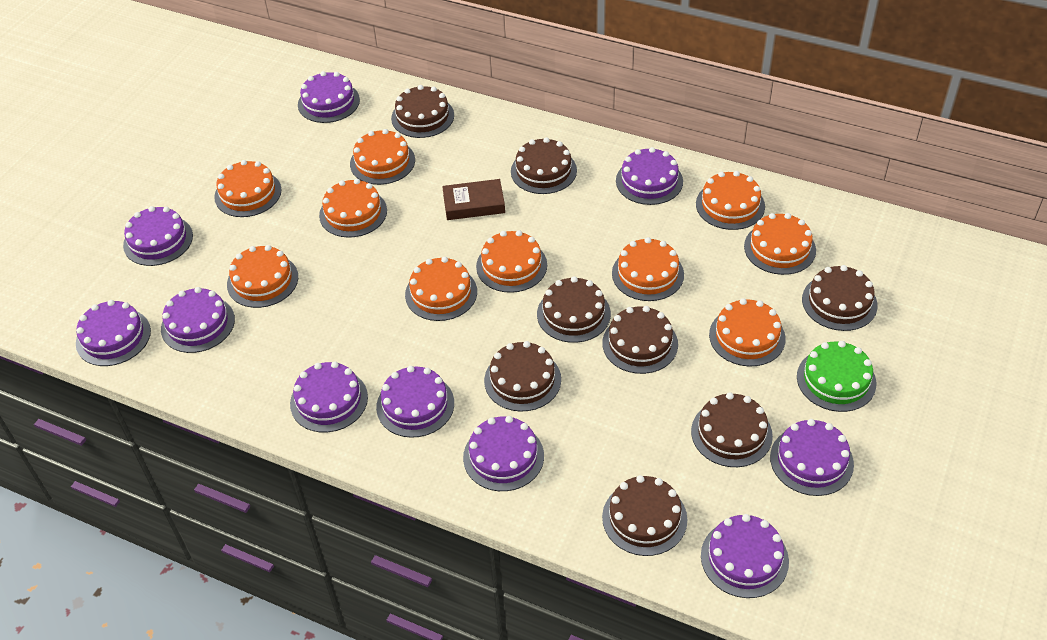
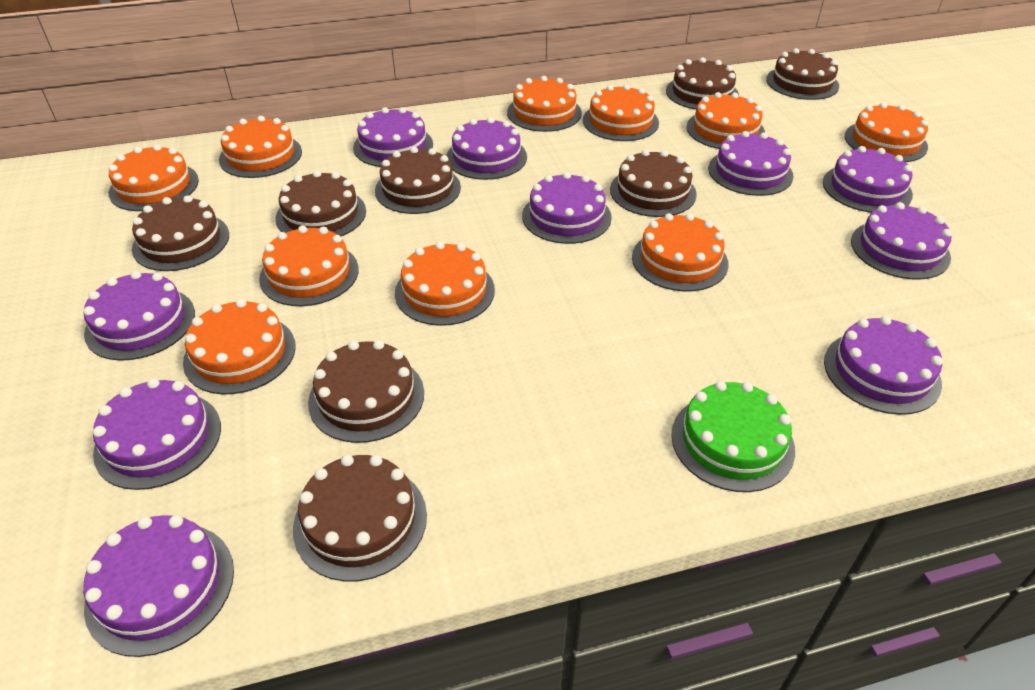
brown book: 1 -> 0

